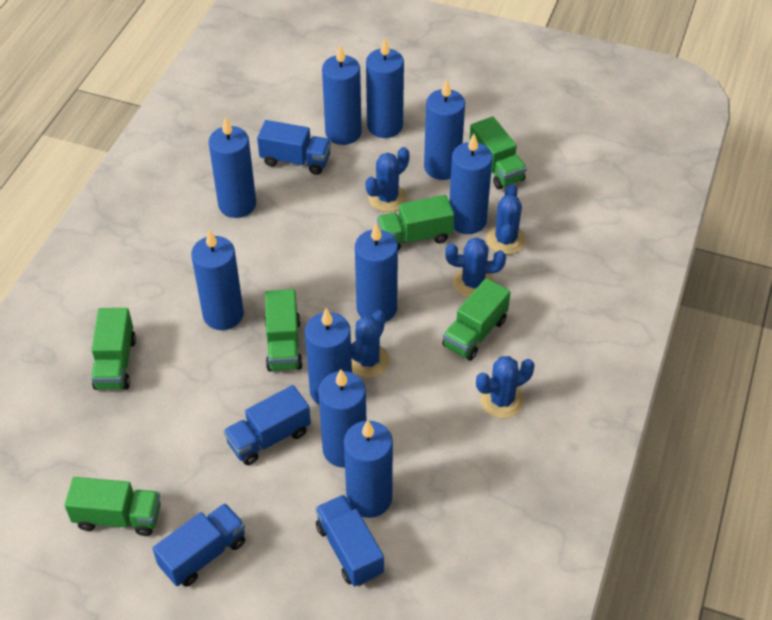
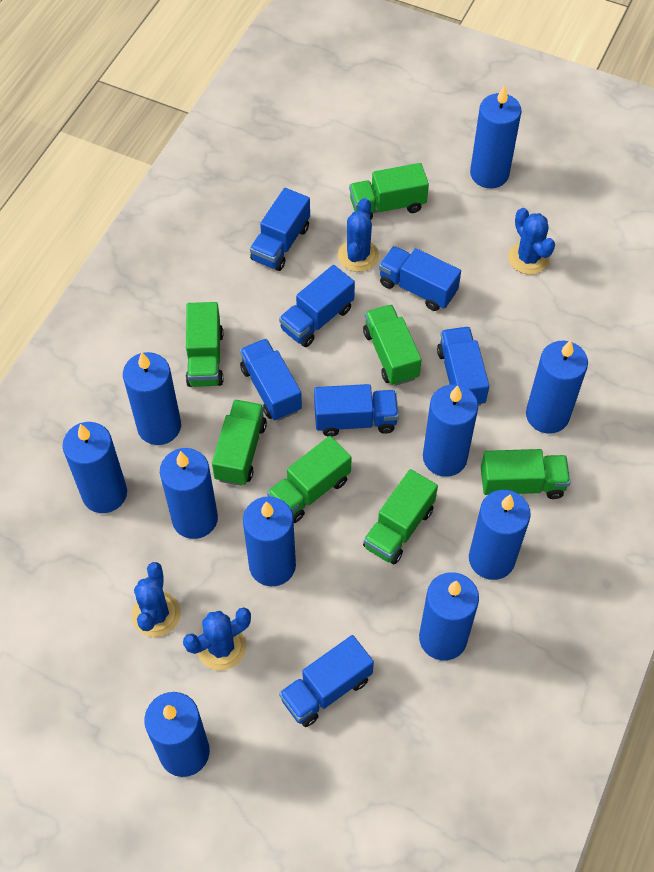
blue cactus: 5 -> 4
blue truck: 4 -> 7
green truck: 6 -> 7

